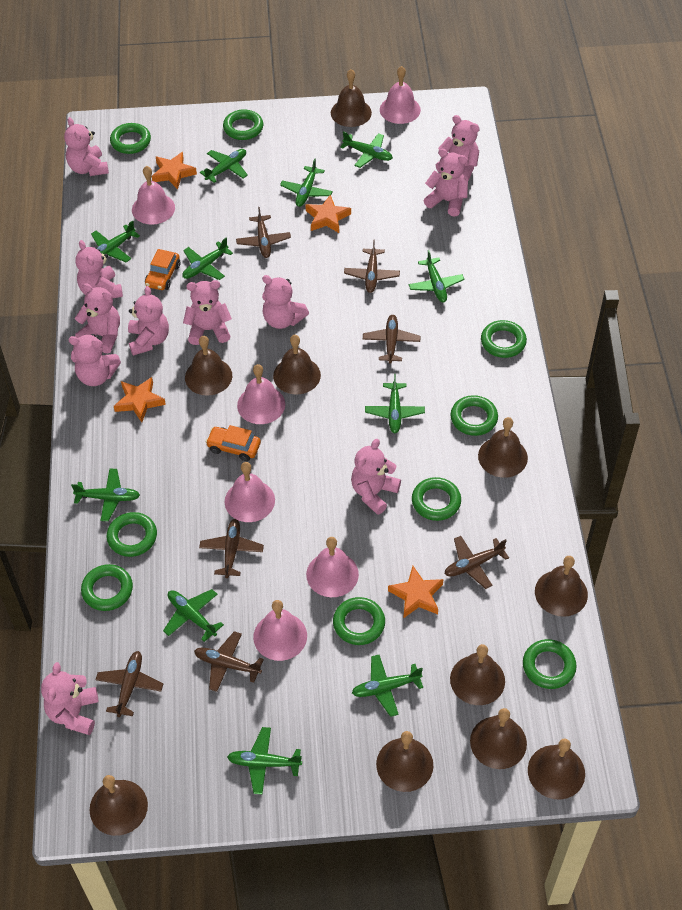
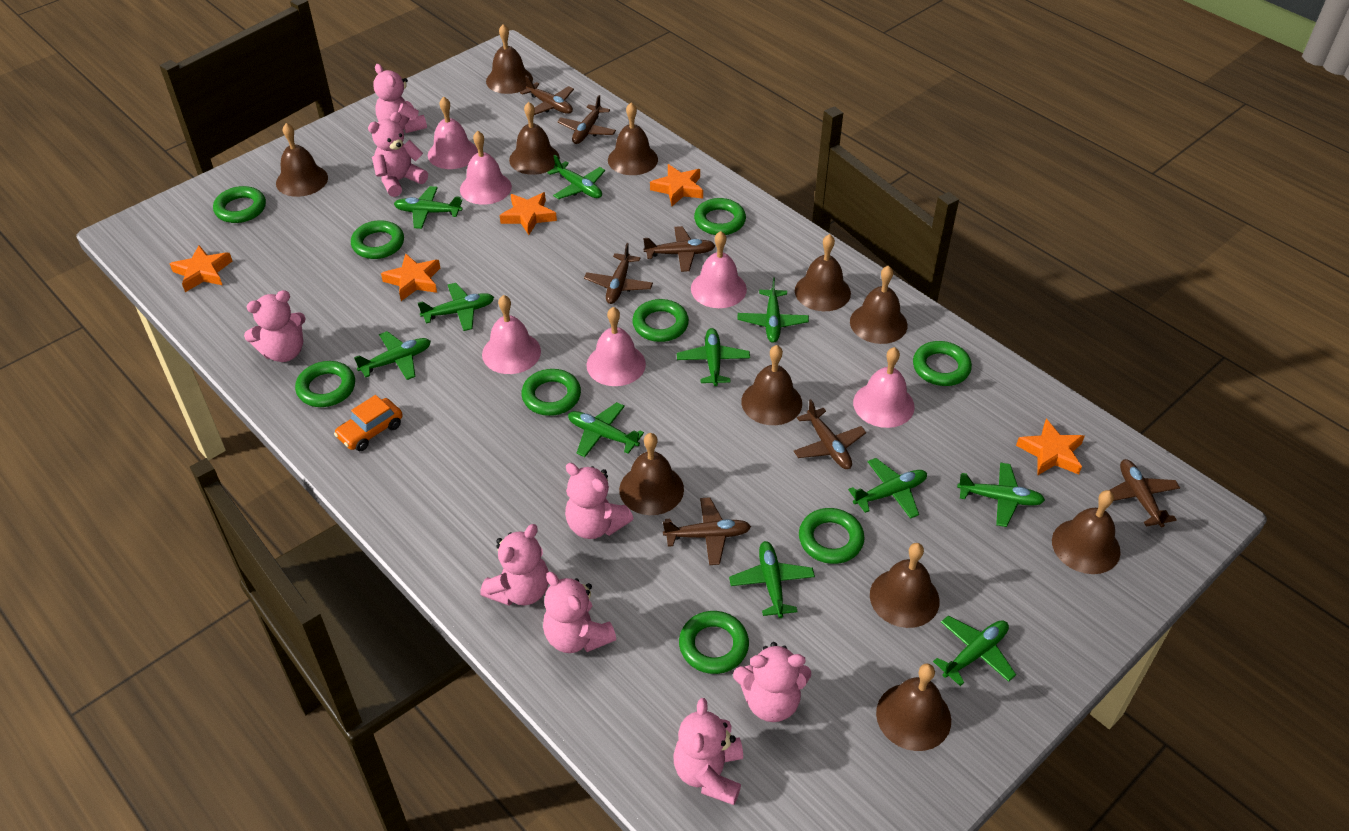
brown bell: 10 -> 11
orange car: 2 -> 1
orange star: 4 -> 5
pink teddy bear: 11 -> 8

